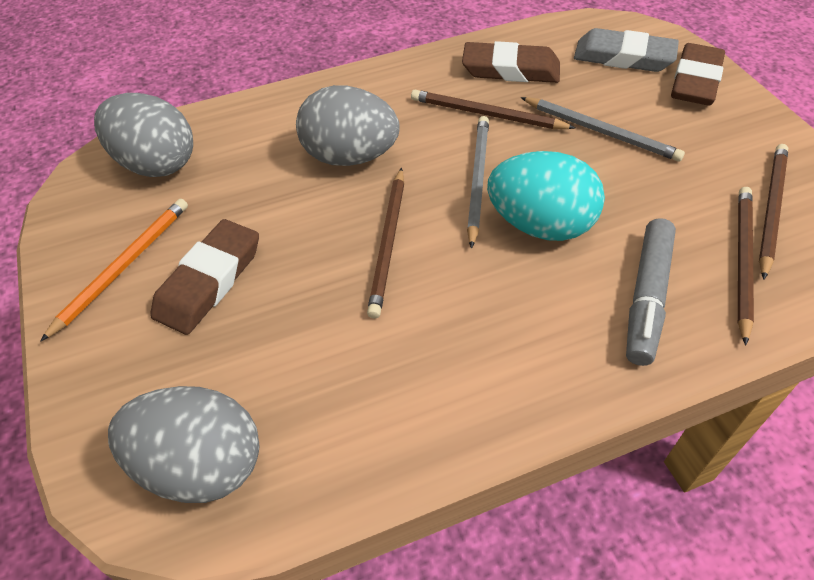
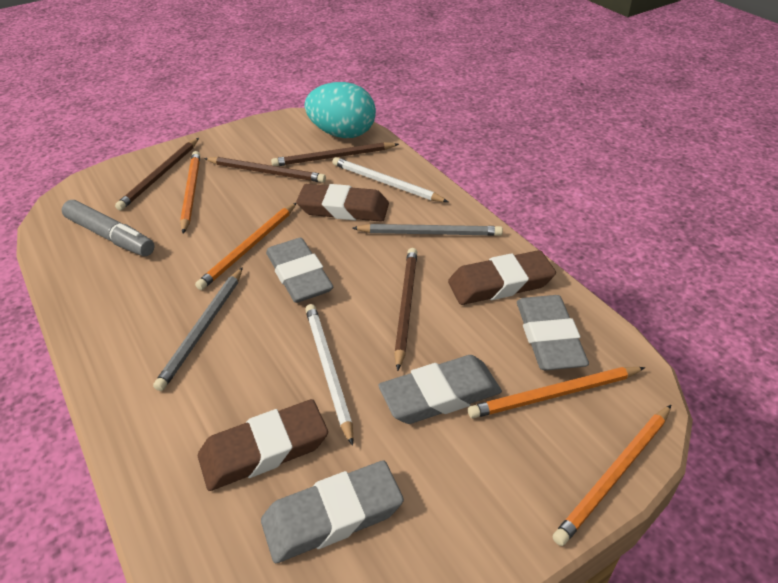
grey egg: 3 -> 0
grey eraser: 1 -> 4
orange pencil: 1 -> 4
white pencil: 0 -> 2

